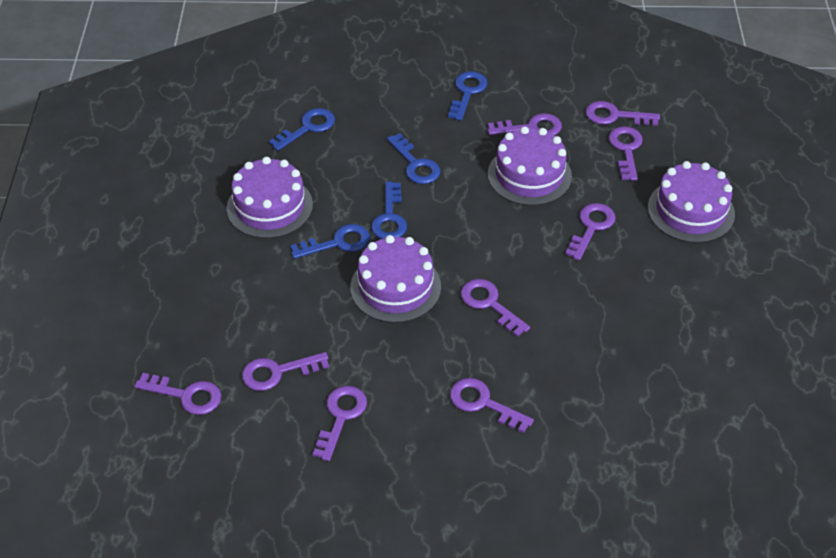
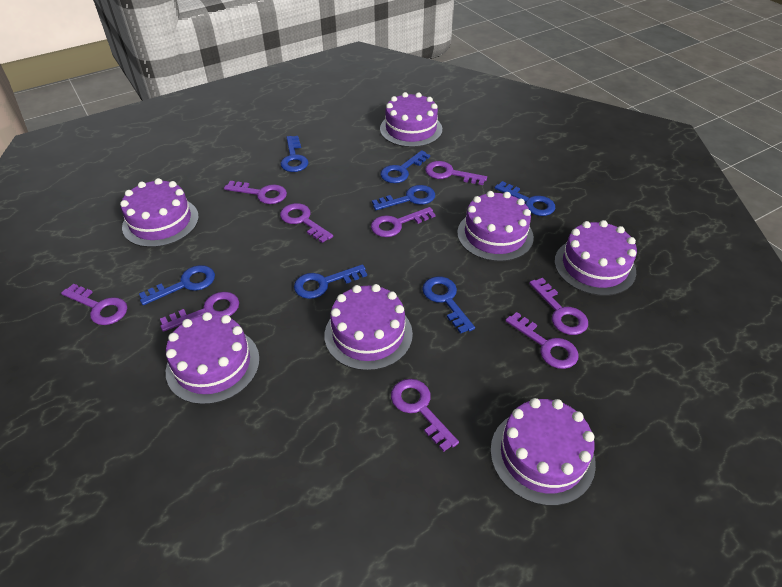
blue key: 5 -> 7
purple cake: 4 -> 7

